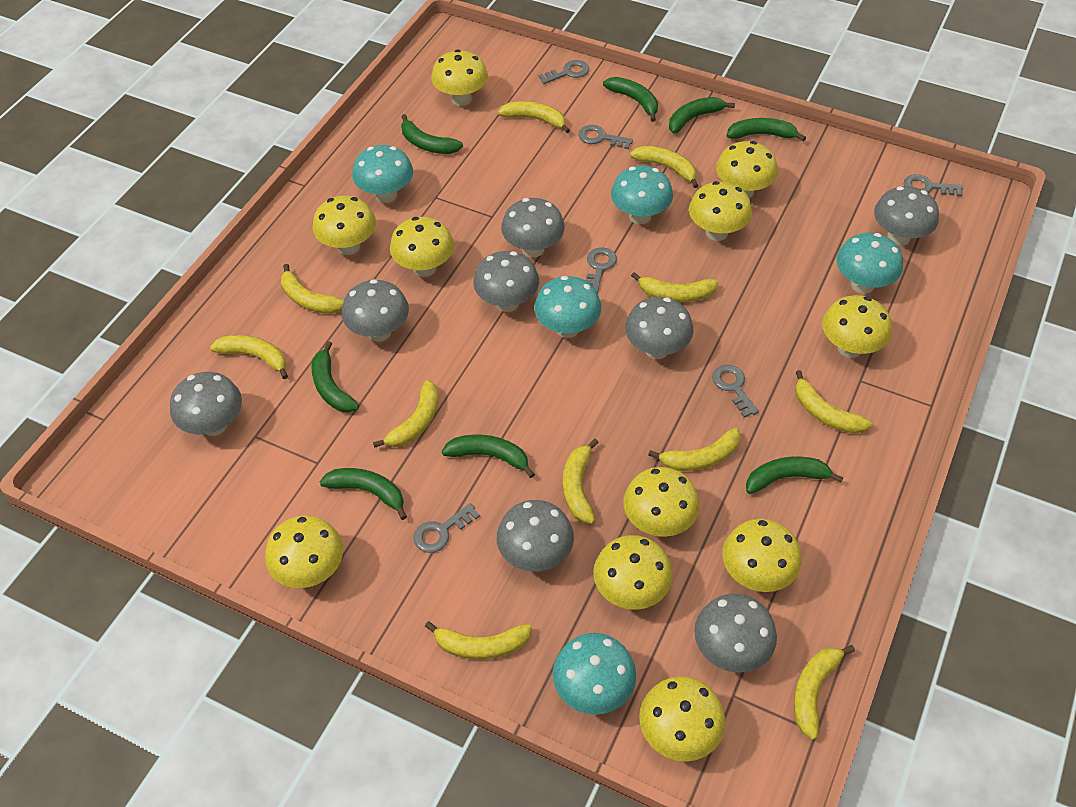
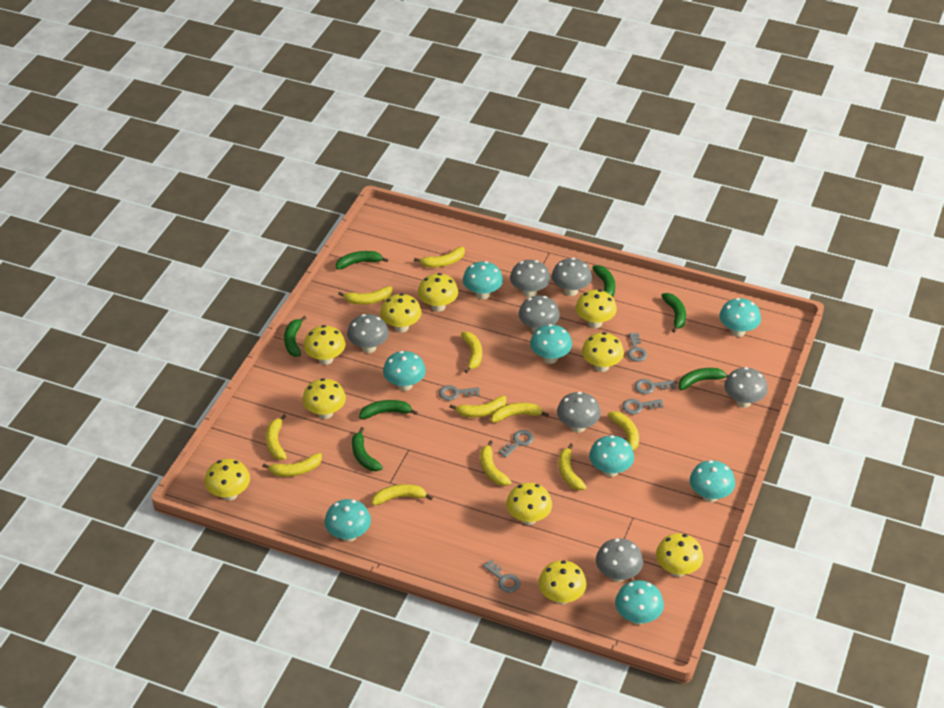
green banana: 8 -> 7
grey mushroom: 8 -> 7
turquoise mushroom: 5 -> 8
yellow mushroom: 11 -> 10

